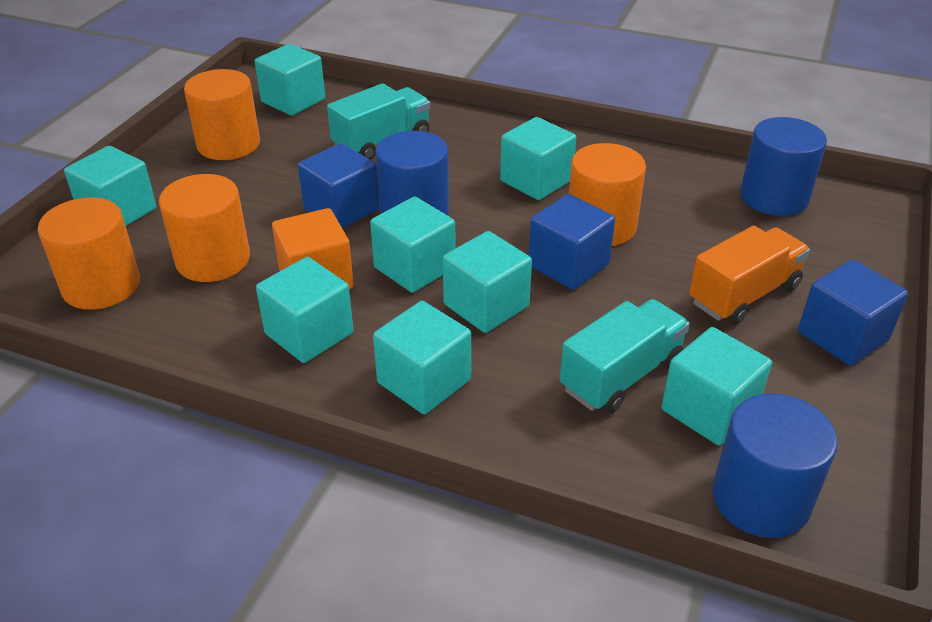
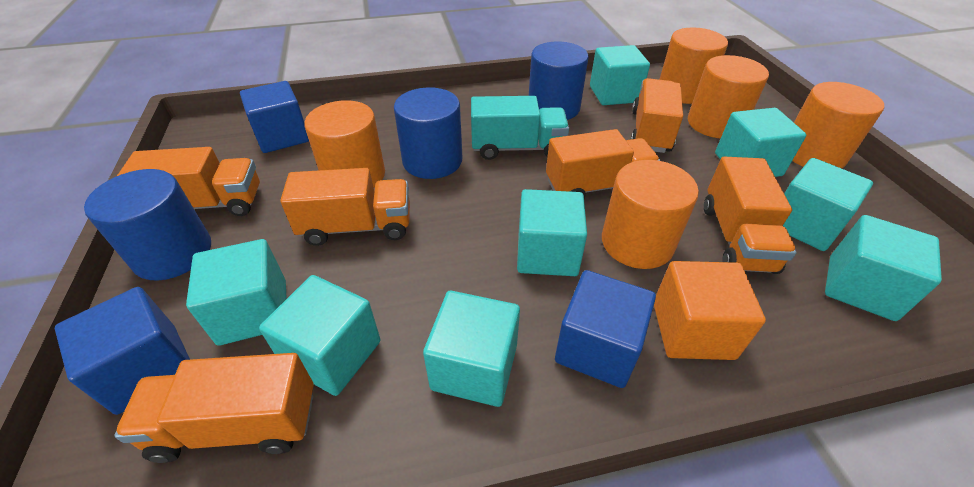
orange cylinder: 4 -> 5
orange truck: 1 -> 6
turquoise truck: 2 -> 1

